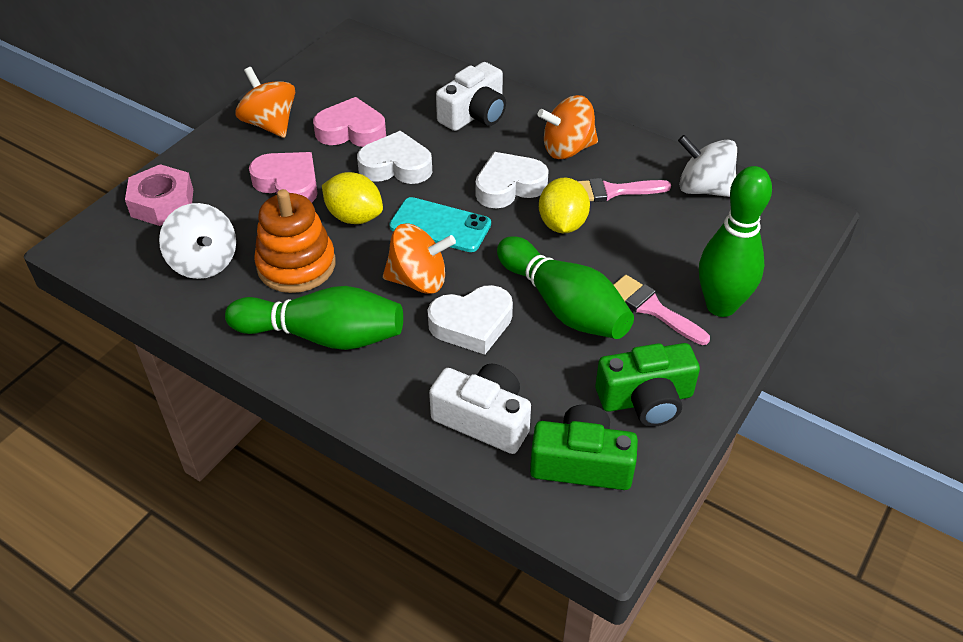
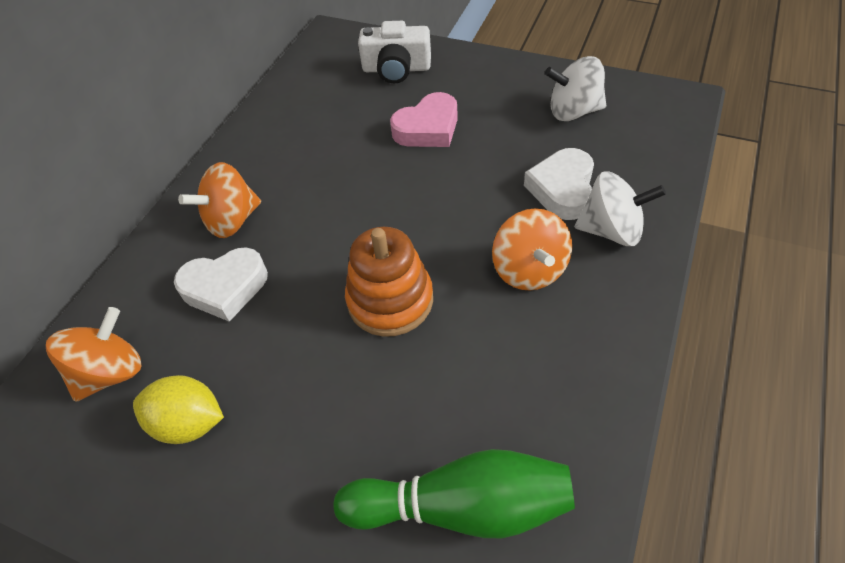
green bowling pin: 3 -> 1
green camera: 2 -> 0
pink brush: 2 -> 0
pink heart: 2 -> 1
pink nut: 1 -> 0
turquoise phone: 1 -> 0
white camera: 2 -> 1
white heart: 3 -> 2
yellow lemon: 2 -> 1

